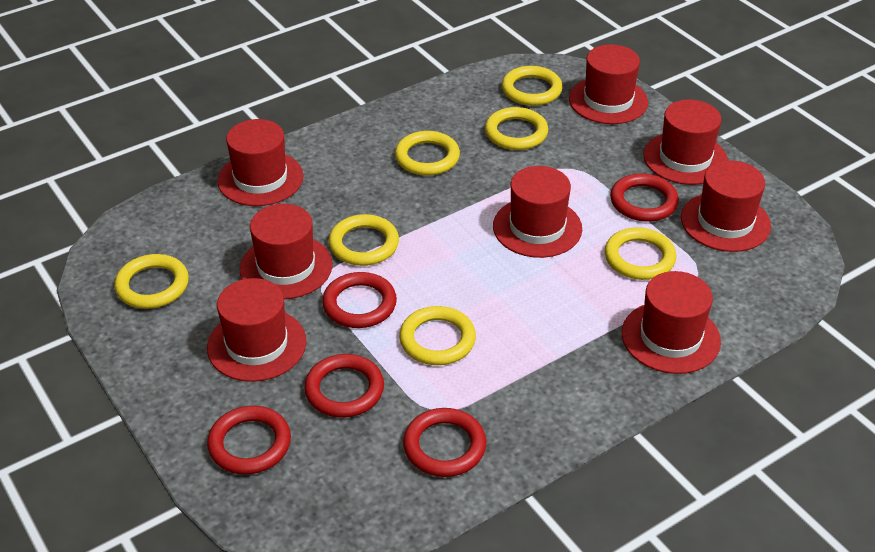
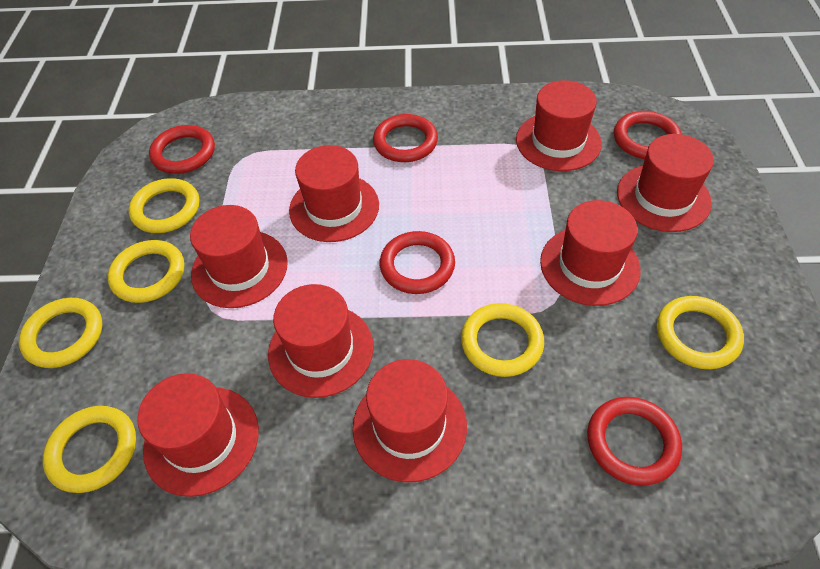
yellow ring: 7 -> 6

